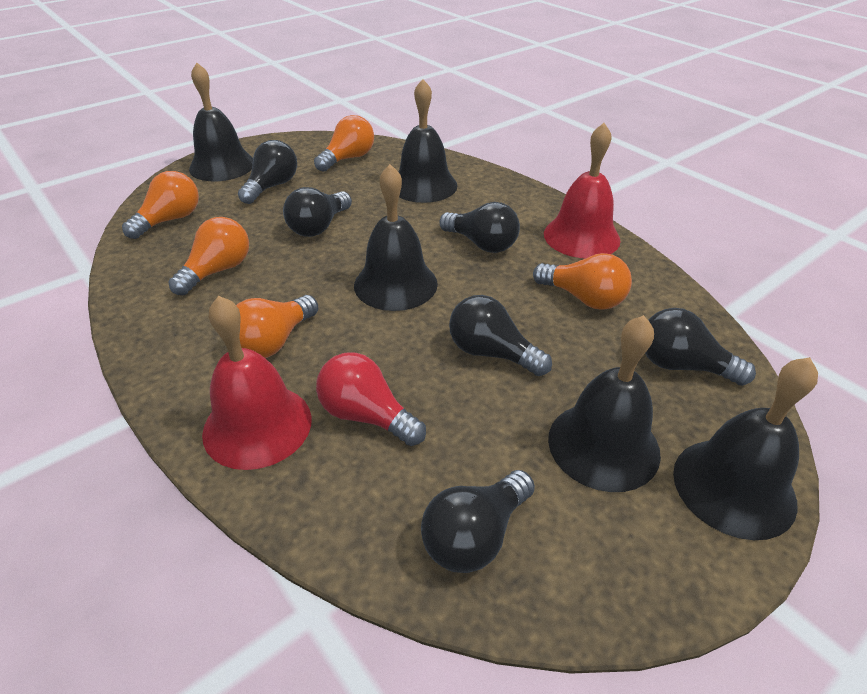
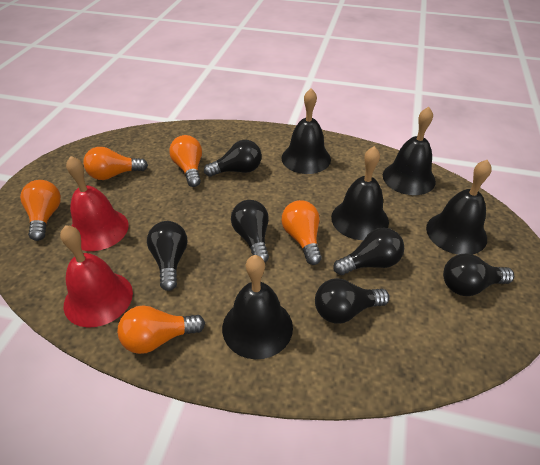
red light bulb: 1 -> 0

